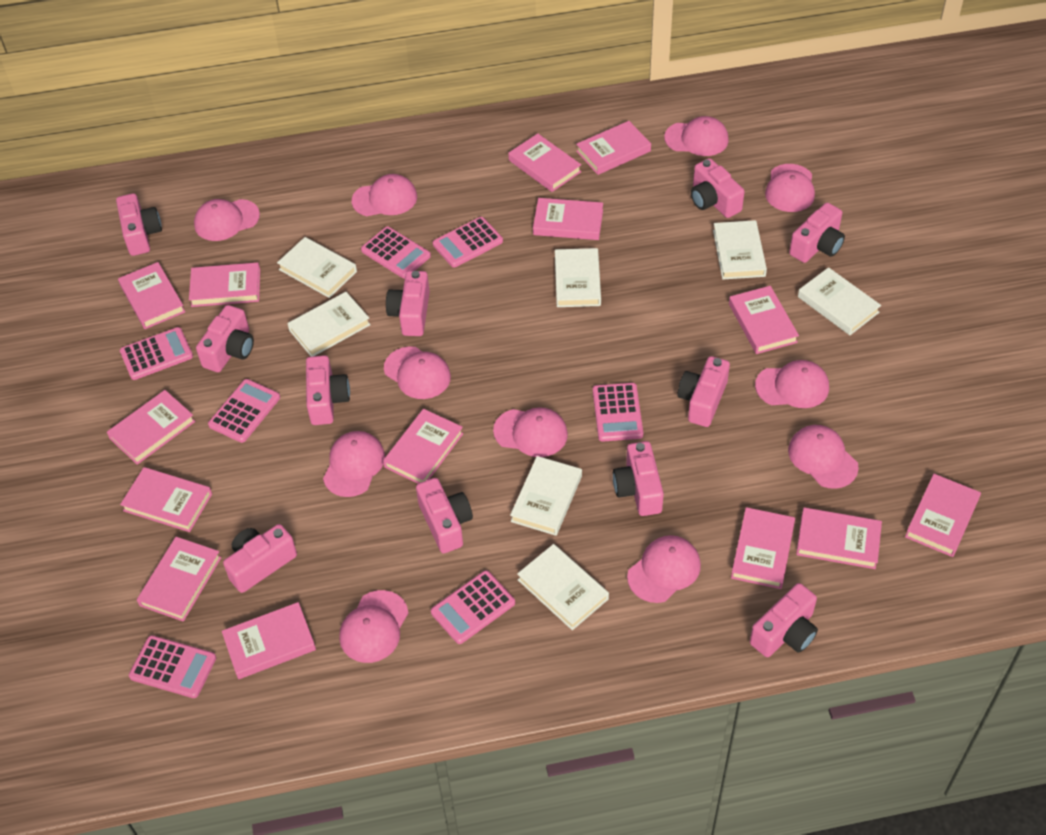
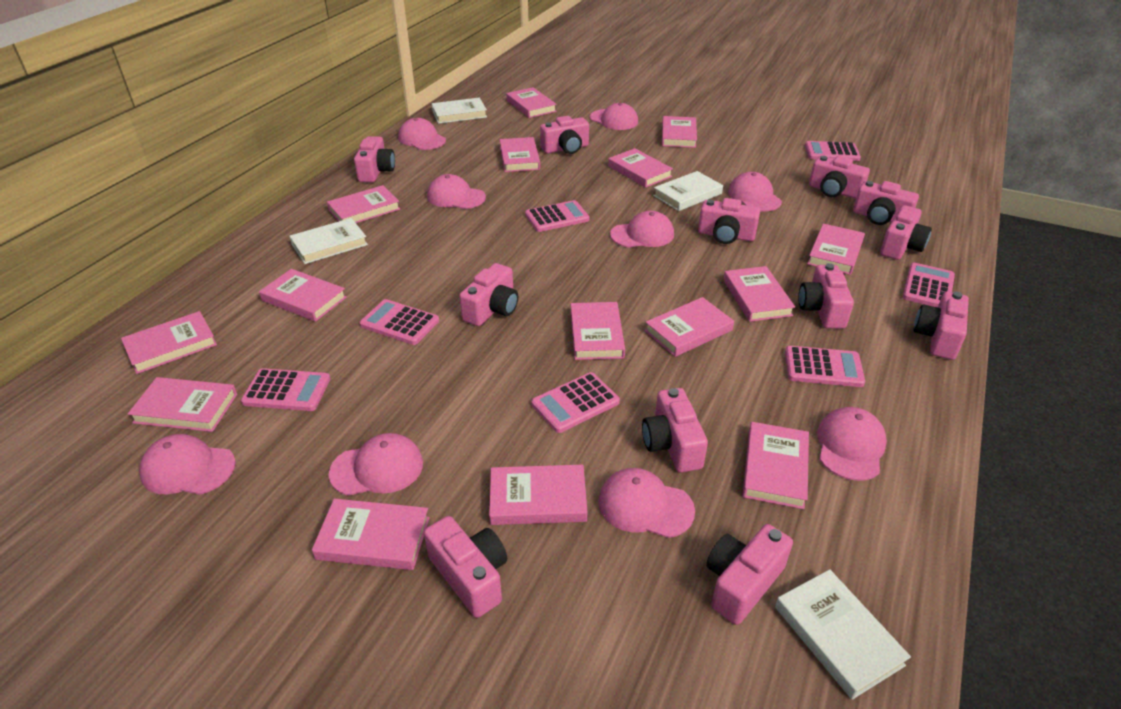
pink book: 14 -> 15
pink camera: 11 -> 12
pink cap: 11 -> 9
white book: 7 -> 4

